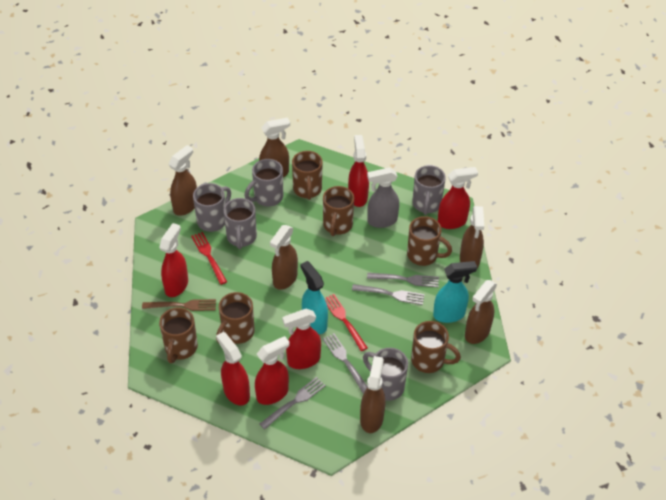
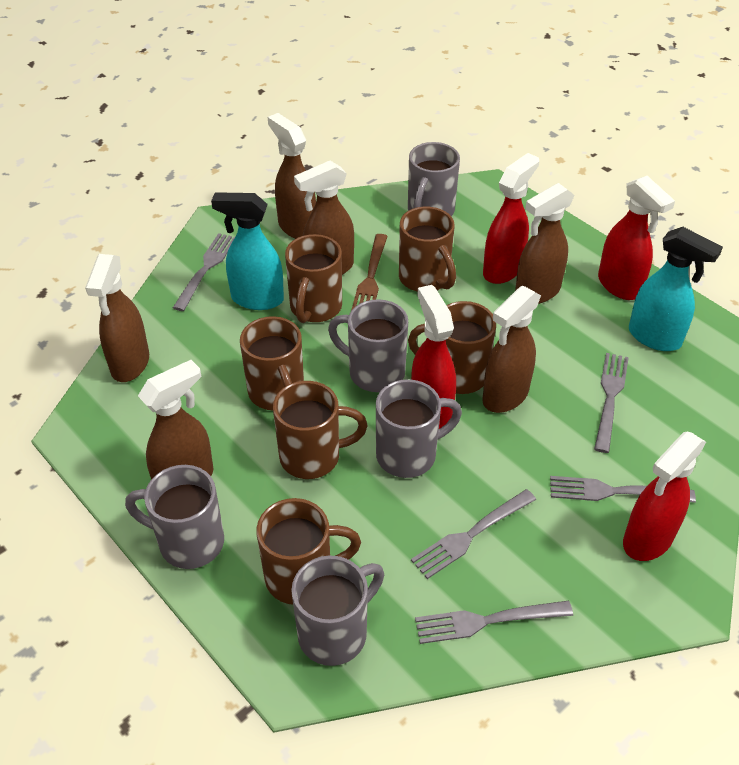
grey fork: 4 -> 5
grey spray bottle: 1 -> 0
red fork: 2 -> 0
red spray bottle: 6 -> 4

